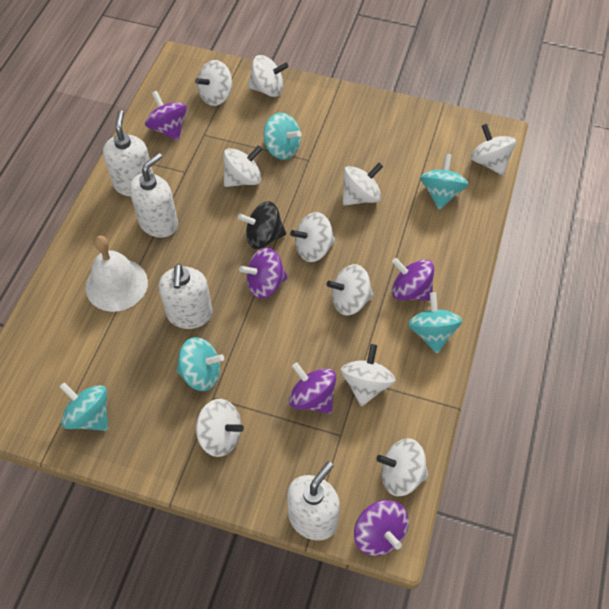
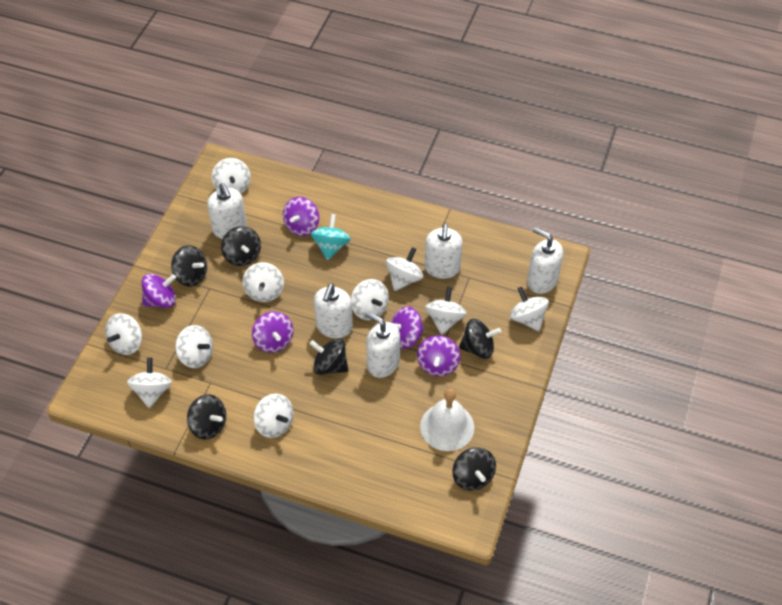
black spinning top: 1 -> 6
turquoise spinning top: 5 -> 1
white soap dispenser: 4 -> 5

